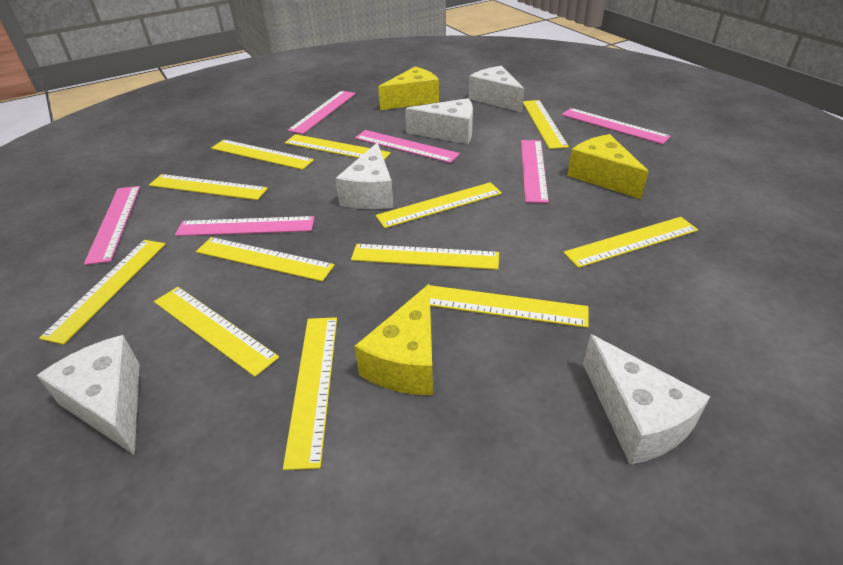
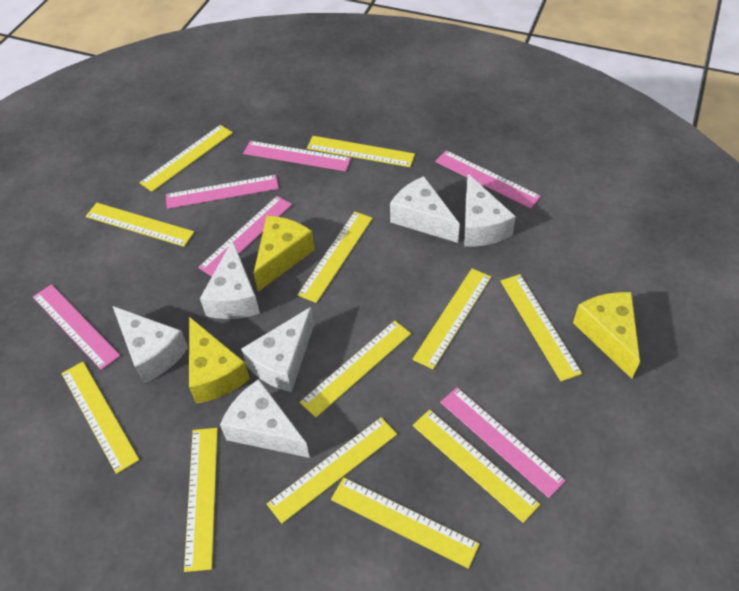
white cheese: 5 -> 6

